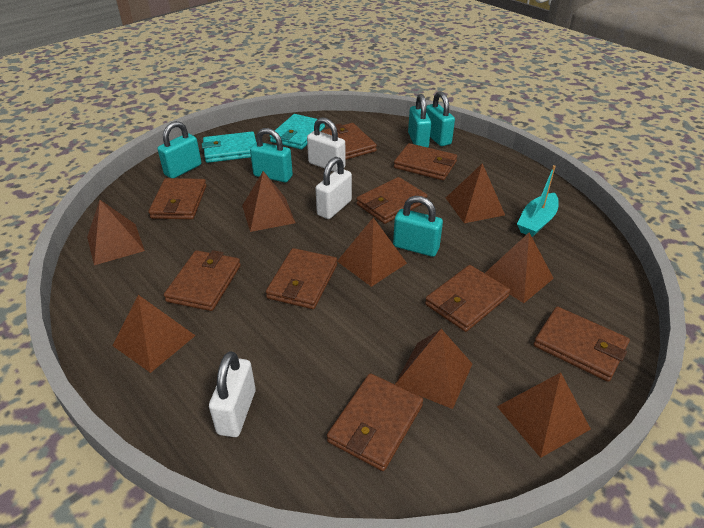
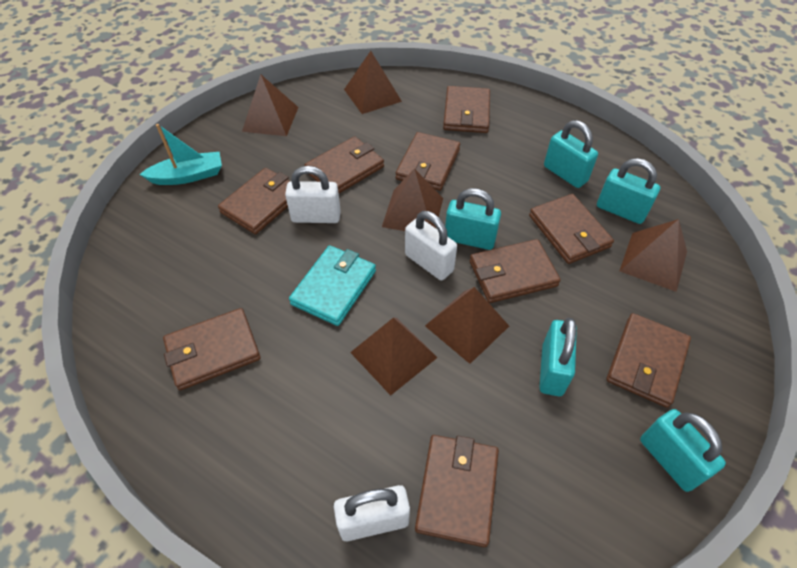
brown pyramid: 8 -> 6
turquoise wallet: 2 -> 1

